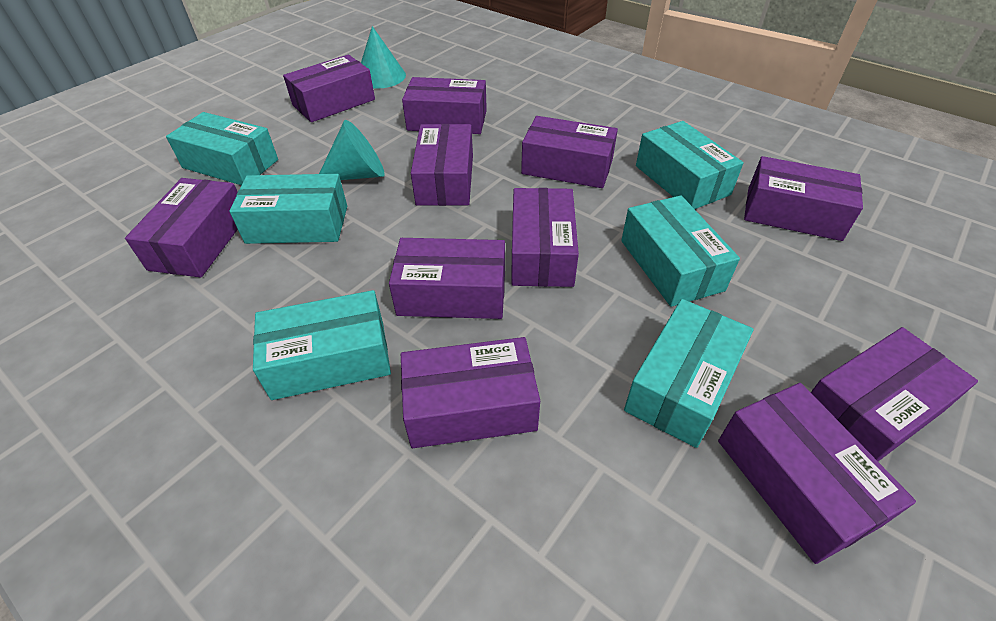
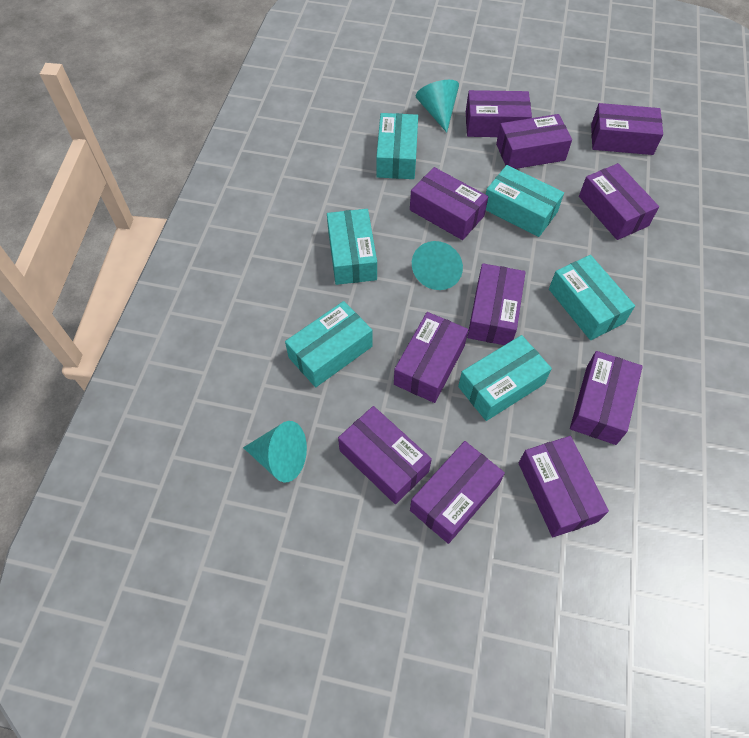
turquoise cone: 2 -> 3

